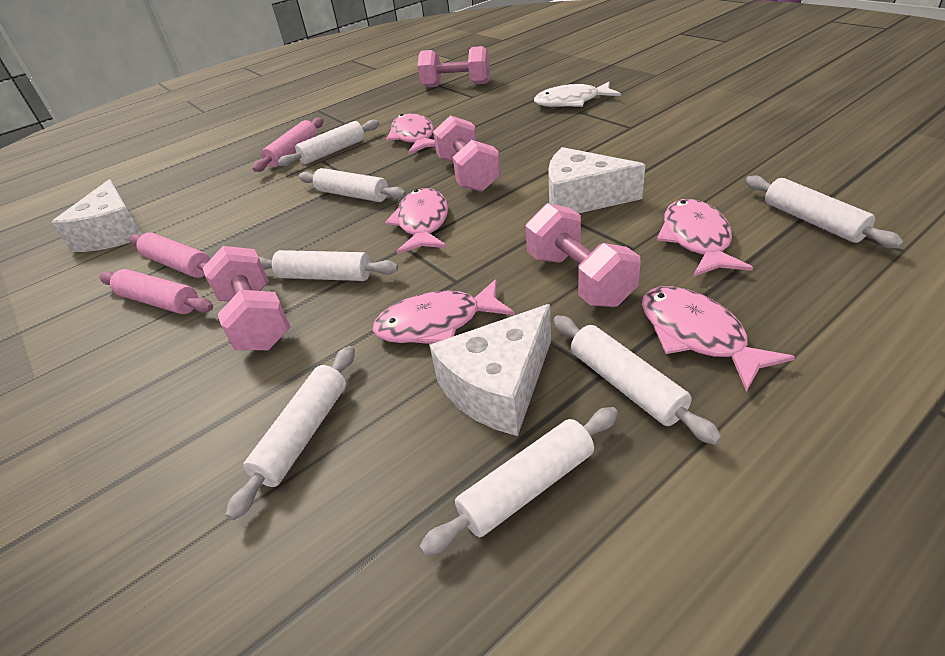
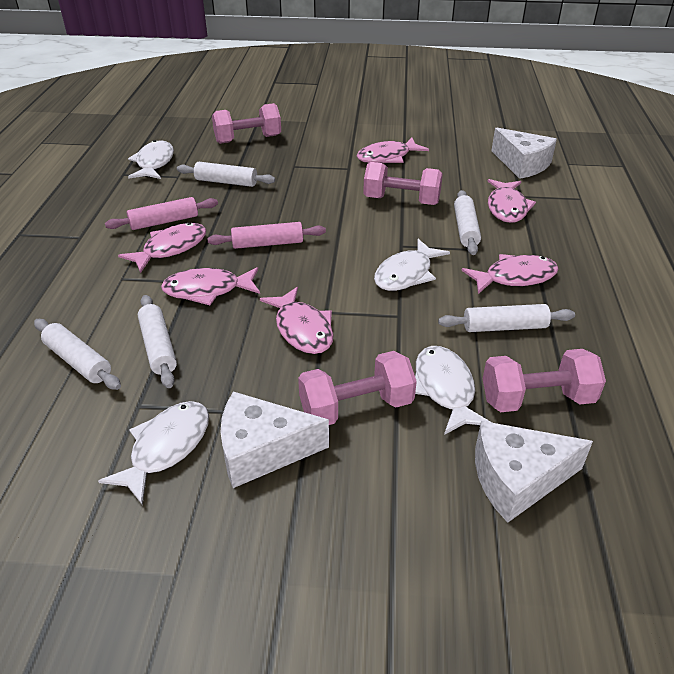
pink fish: 5 -> 6
pink rolling pin: 3 -> 2
white fish: 1 -> 4
white rolling pin: 7 -> 5

